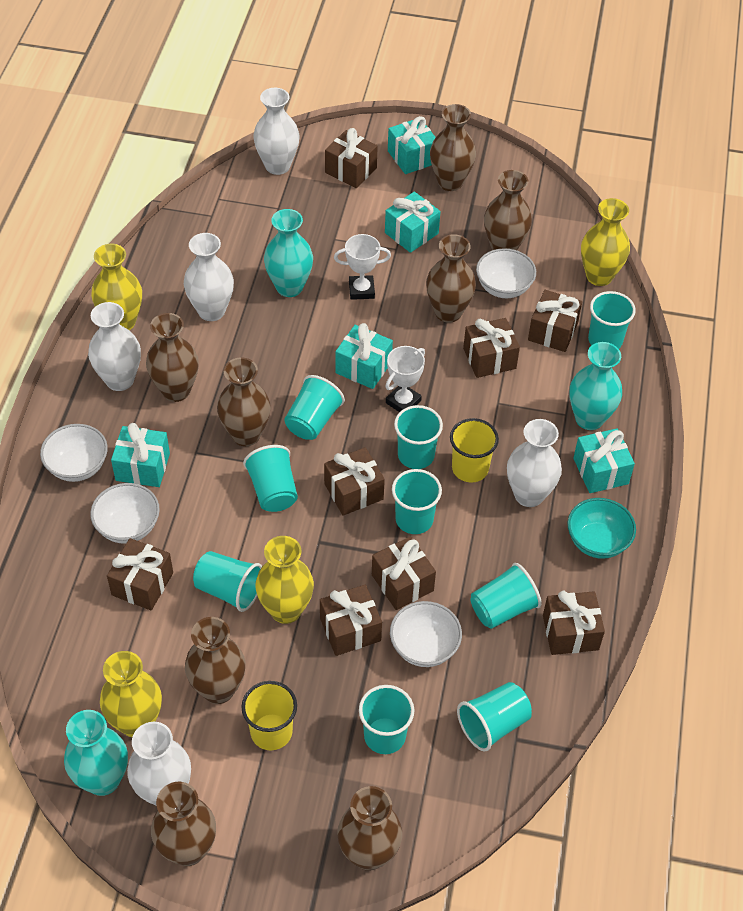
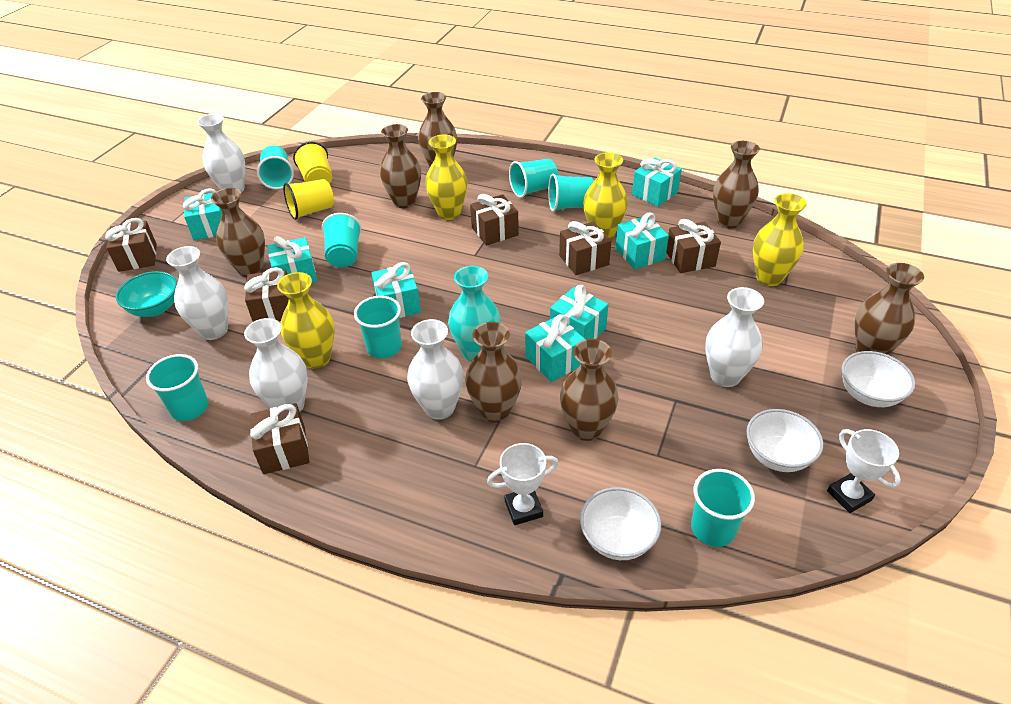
brown gift: 8 -> 6
brown vase: 8 -> 7
turquoise cup: 9 -> 7
turquoise gift: 5 -> 7
turquoise vase: 3 -> 1
white bowl: 4 -> 3

